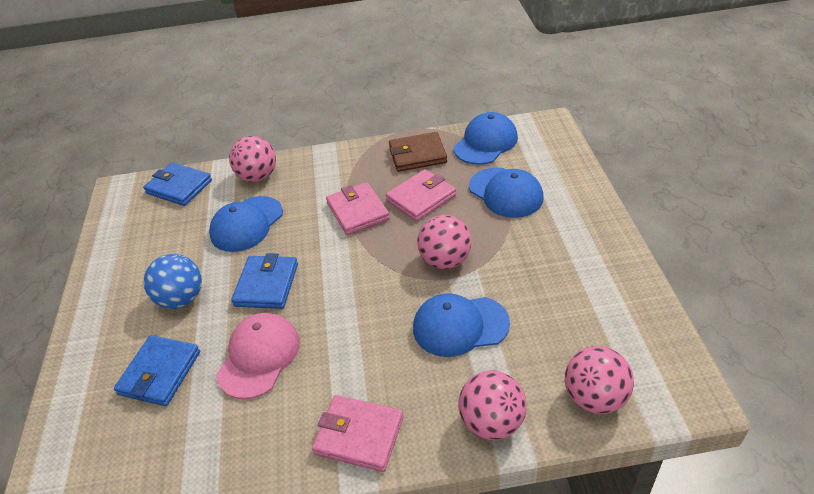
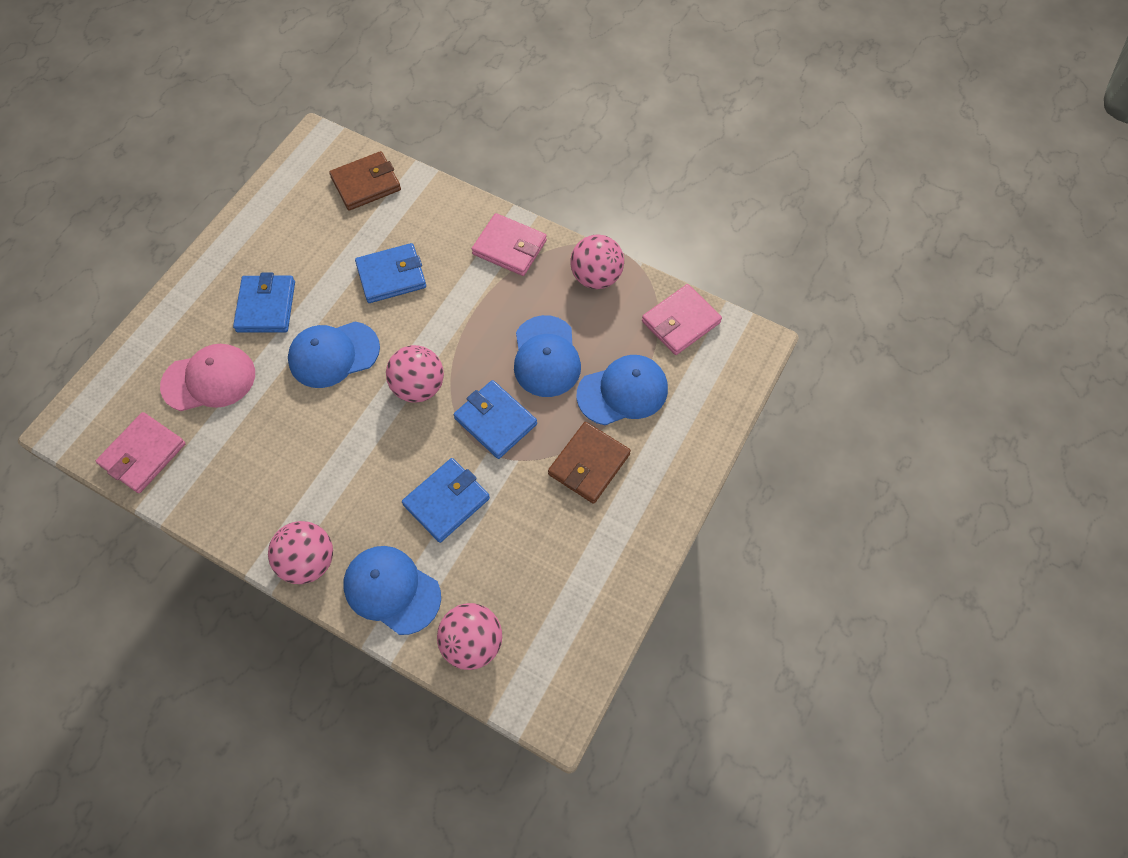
blue ball: 1 -> 0
blue wallet: 3 -> 4
brown wallet: 1 -> 2

